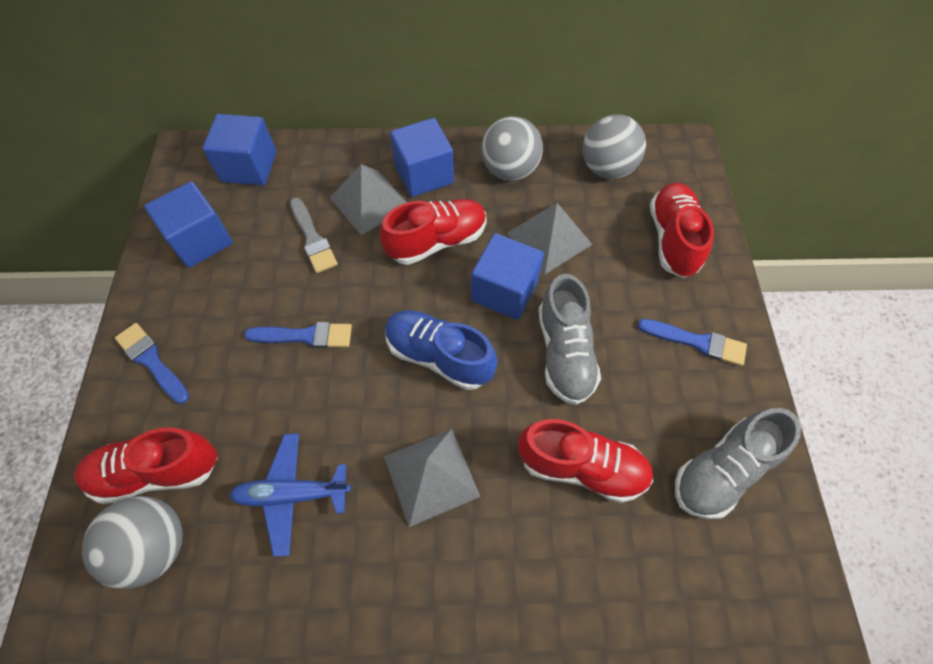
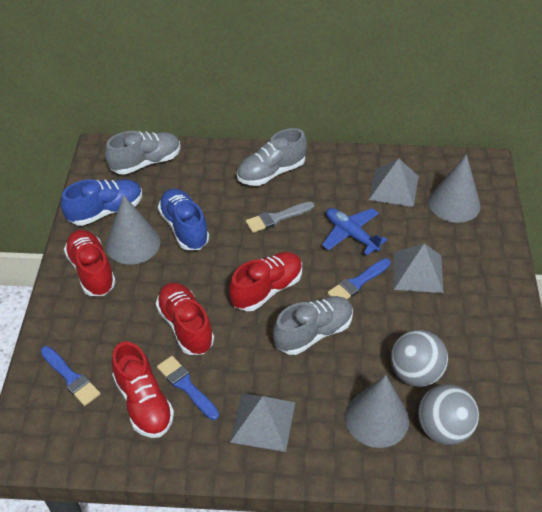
blue cube: 4 -> 0
blue shoe: 1 -> 2
grey ball: 3 -> 2
grey cone: 0 -> 3
grey shoe: 2 -> 3

